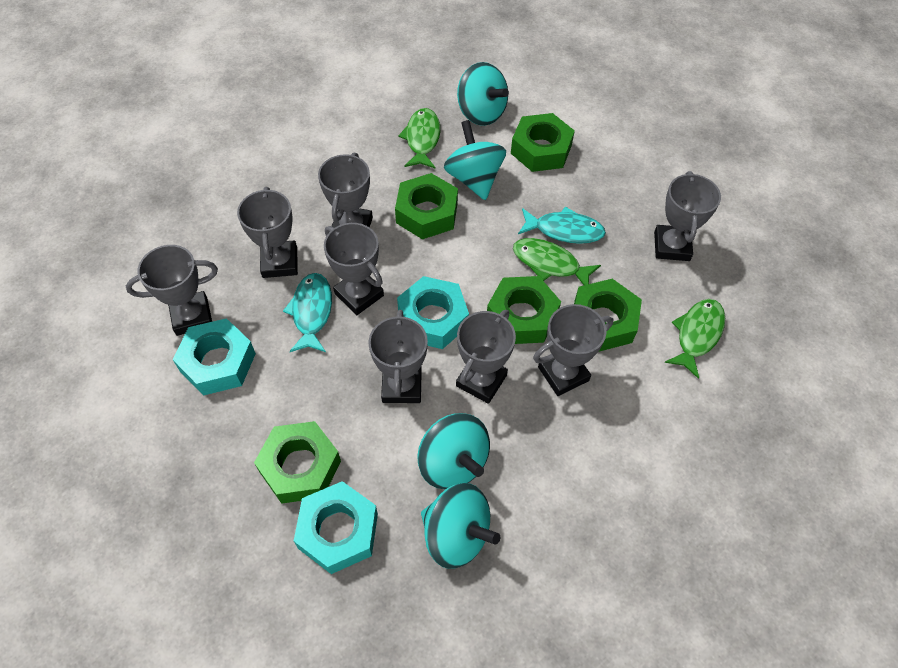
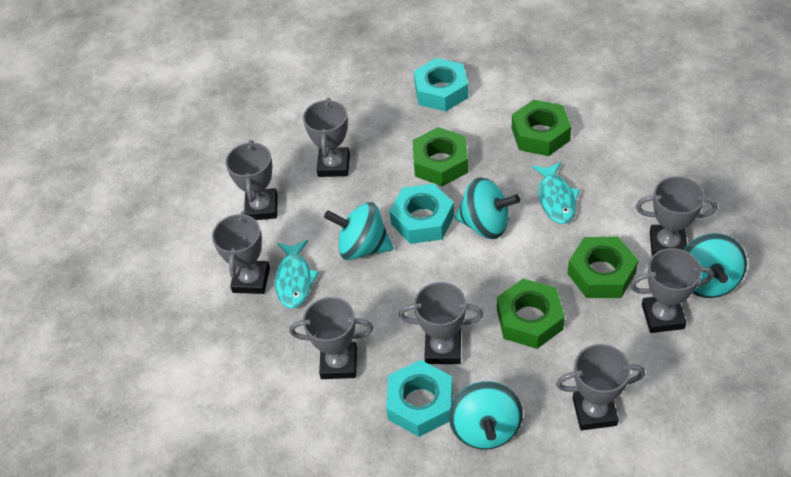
green fish: 3 -> 0
green nut: 5 -> 4

